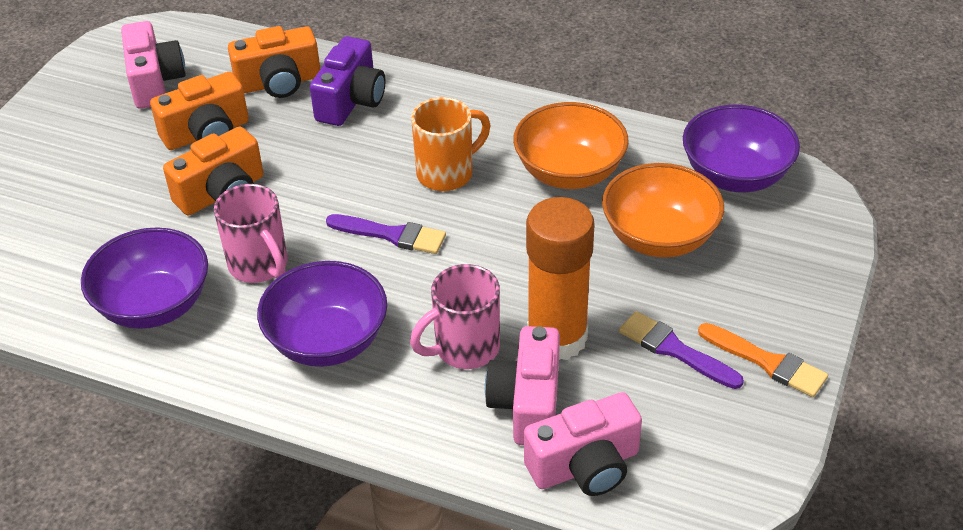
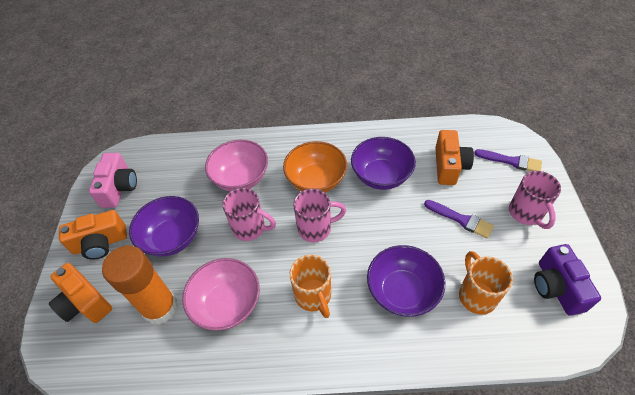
orange bowl: 2 -> 1
orange brush: 1 -> 0
orange mug: 1 -> 2
pink bowl: 0 -> 2
pink camera: 3 -> 1
pink mug: 2 -> 3

